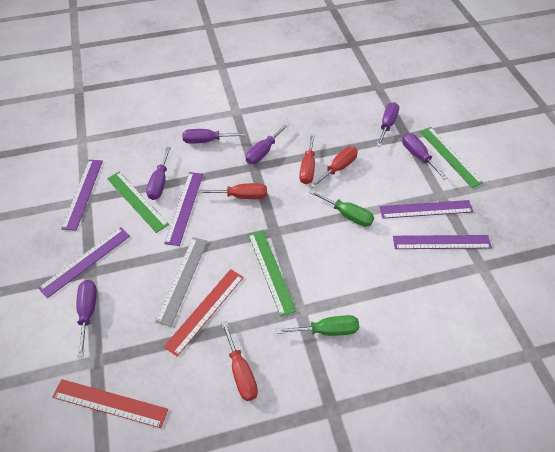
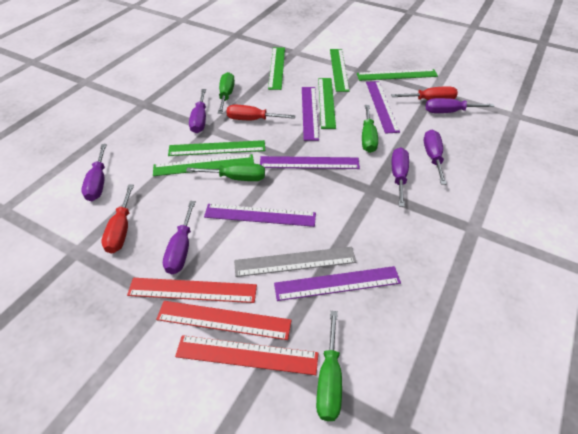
green ruler: 3 -> 6
green screwdriver: 2 -> 4
red ruler: 2 -> 3
red screwdriver: 4 -> 3

